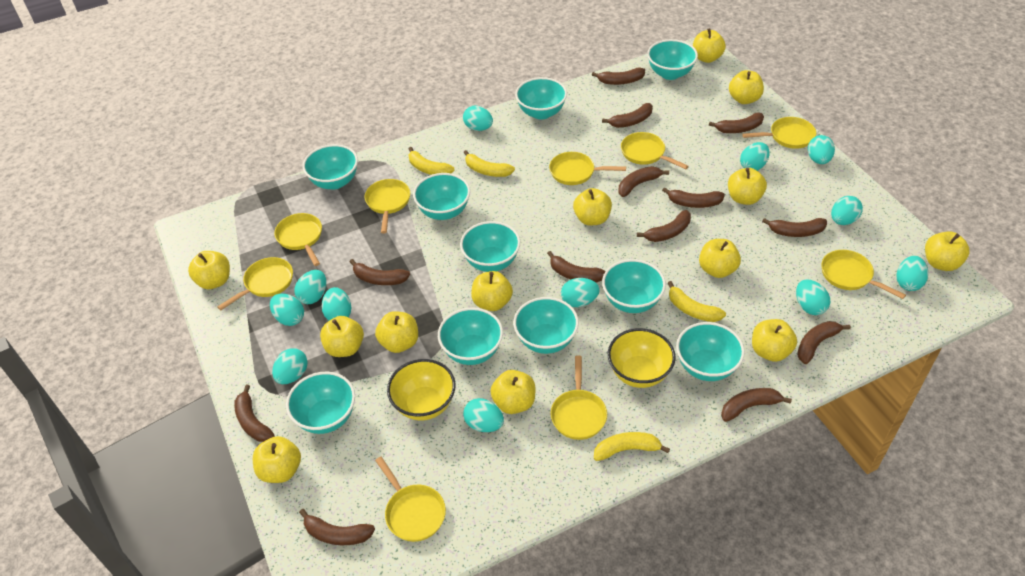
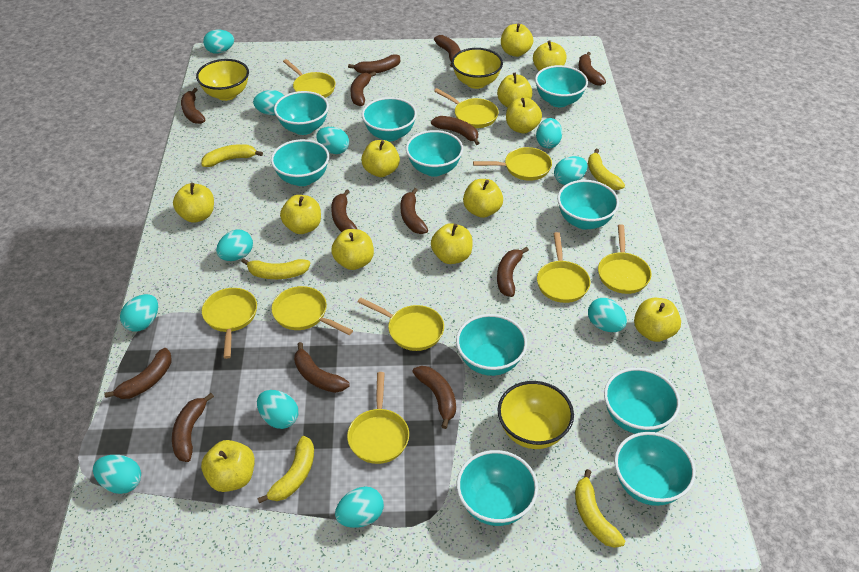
turquoise egg: 12 -> 11
yellow apple: 13 -> 12
yellow banana: 4 -> 5
yellow bowl: 2 -> 3

